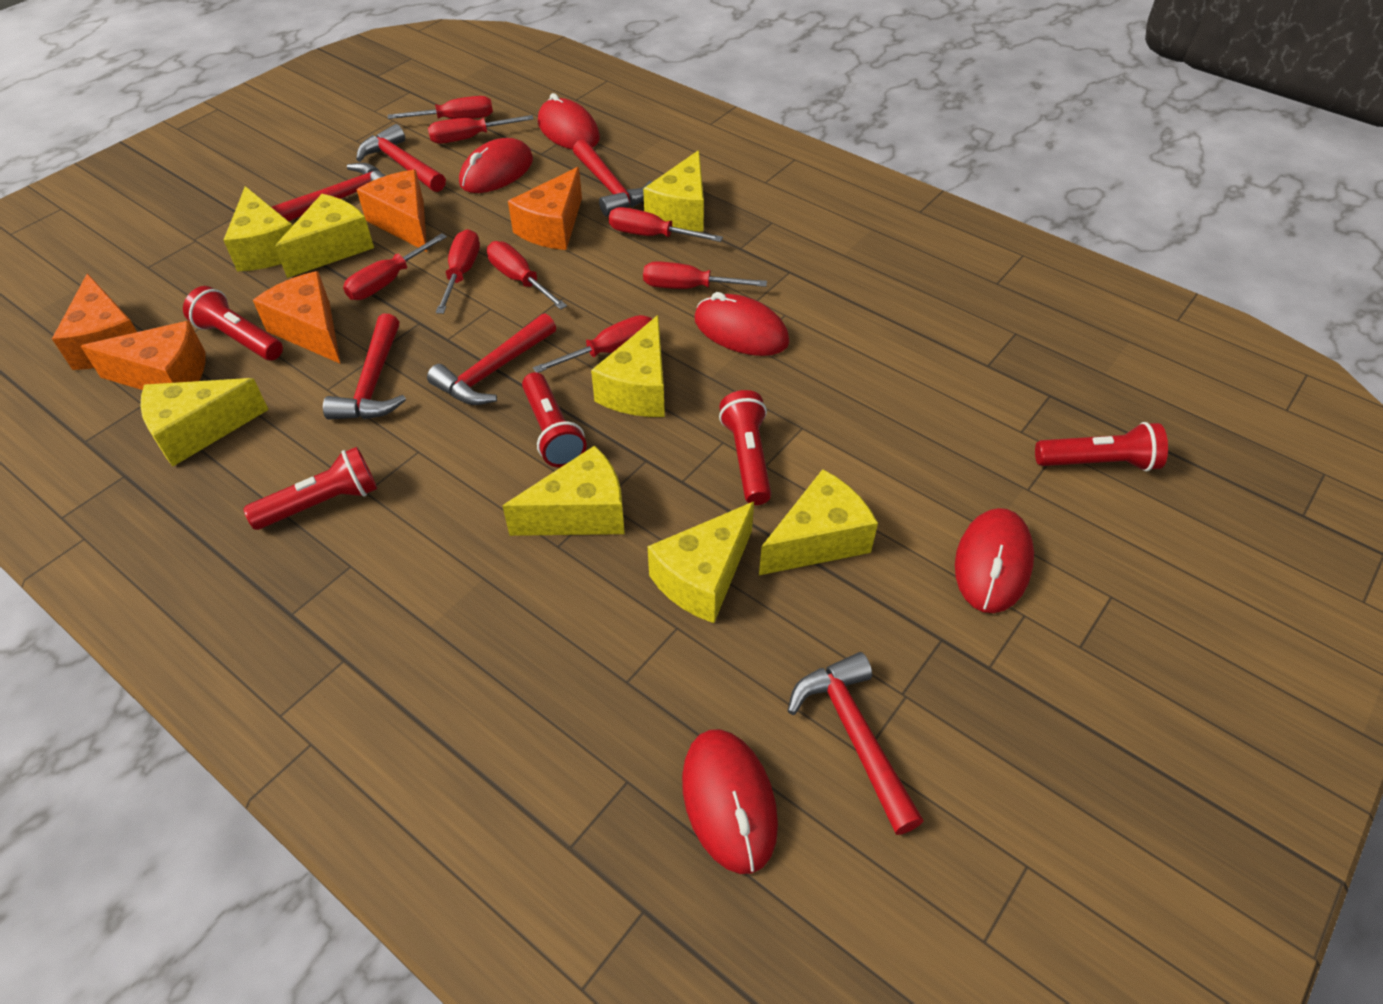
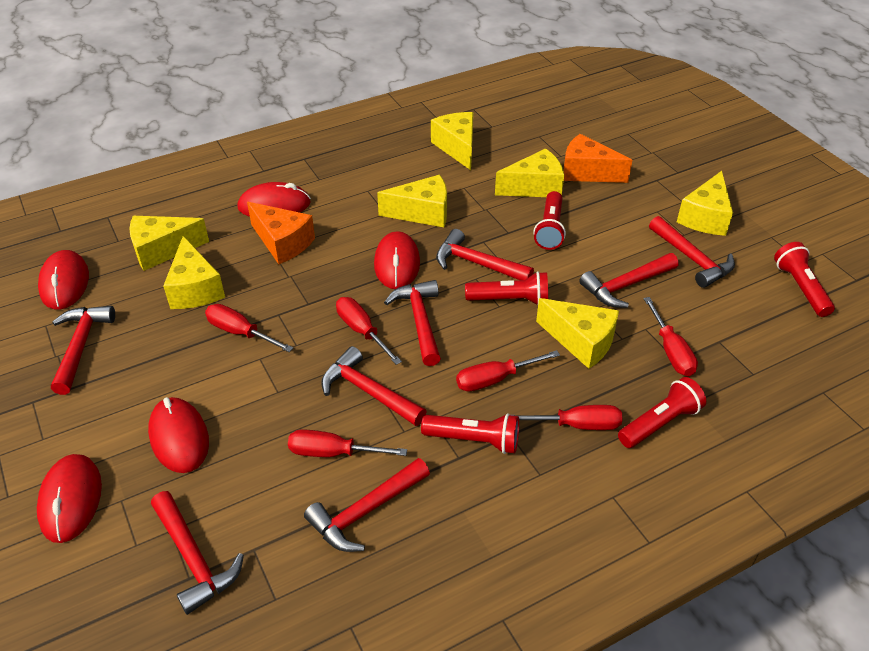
orange cheese: 5 -> 2
red hammer: 6 -> 8
red screwdriver: 8 -> 6
yellow cheese: 8 -> 7

